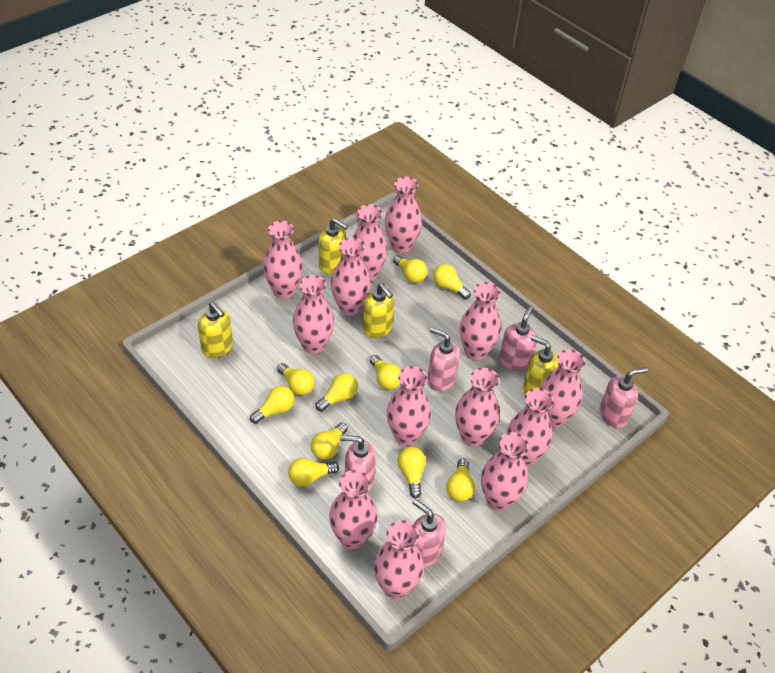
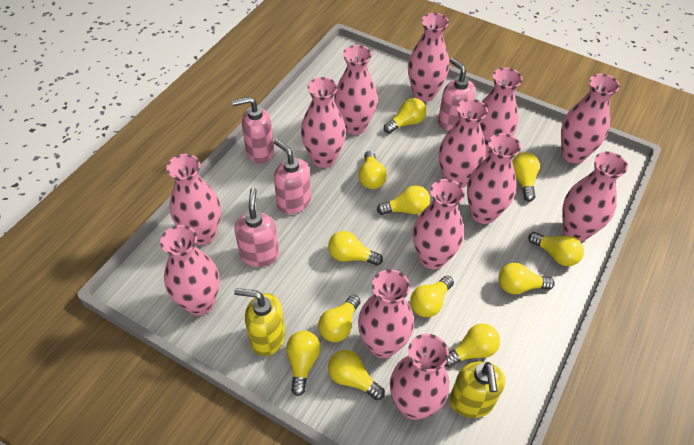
pink soap dispenser: 5 -> 4
yellow light bulb: 10 -> 12
yellow soap dispenser: 4 -> 2

